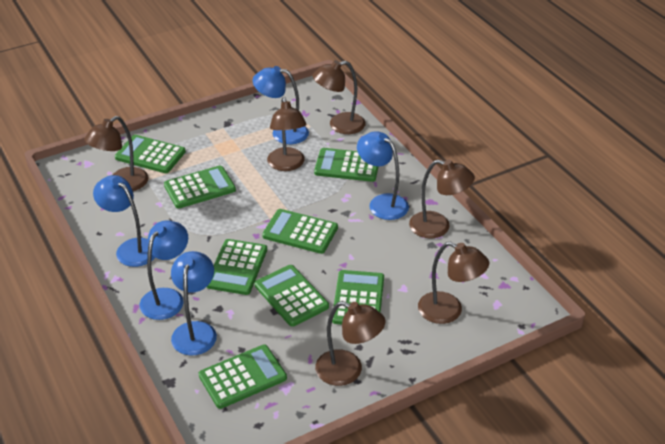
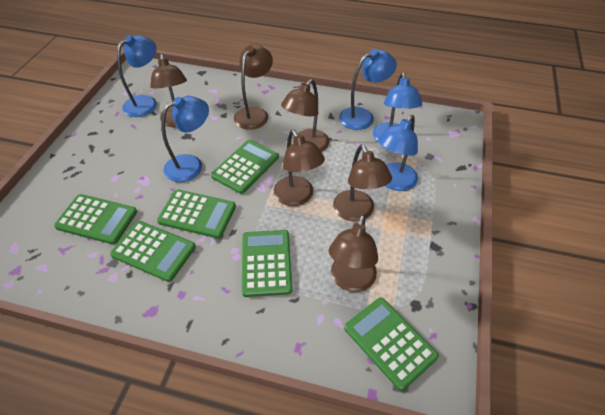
green calculator: 8 -> 6

